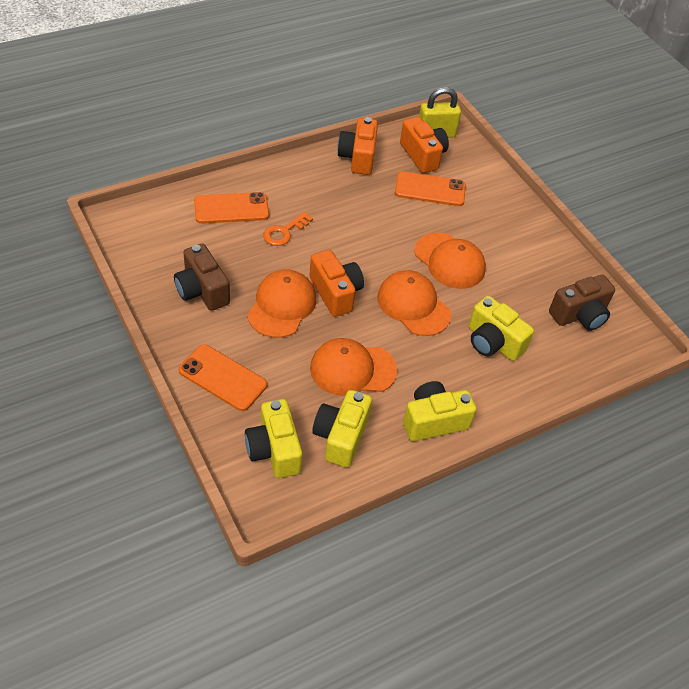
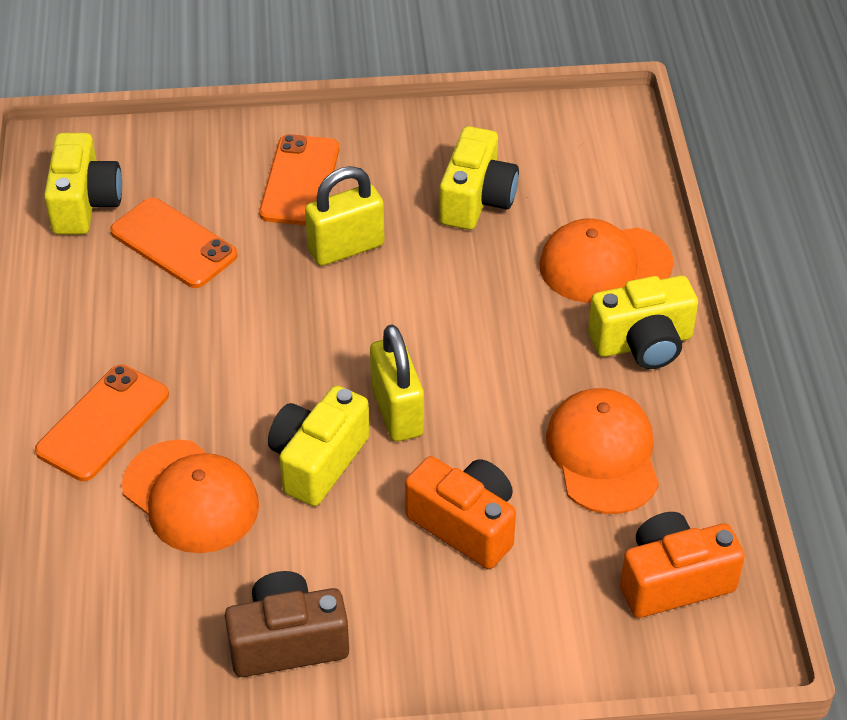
brown camera: 2 -> 1
orange camera: 3 -> 2
orange cap: 4 -> 3
orange key: 1 -> 0
yellow padlock: 1 -> 2

